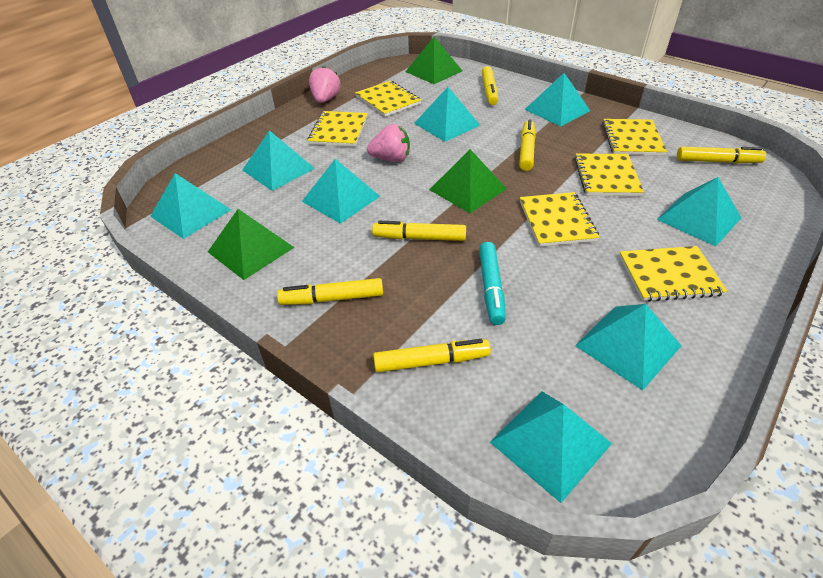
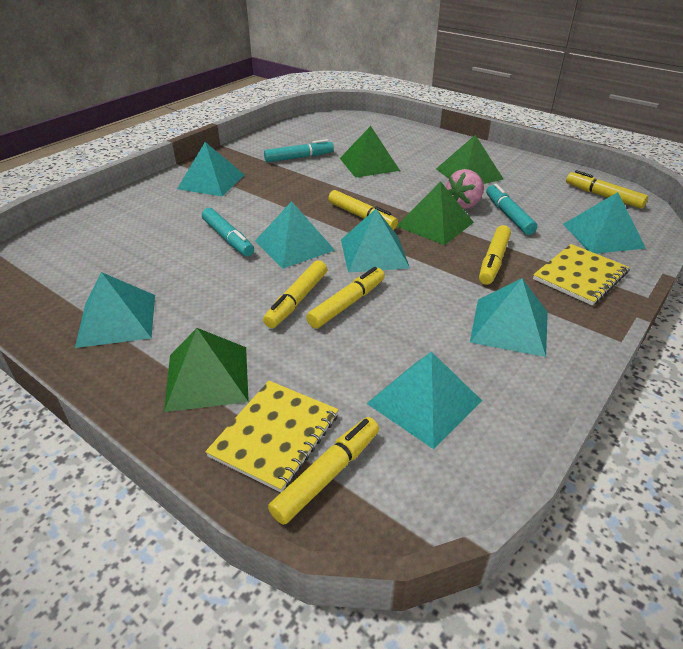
green pyramid: 3 -> 4
pink strawberry: 2 -> 1
turquoise marker: 1 -> 3
turquoise pyramid: 8 -> 7
yellow notebook: 6 -> 2

